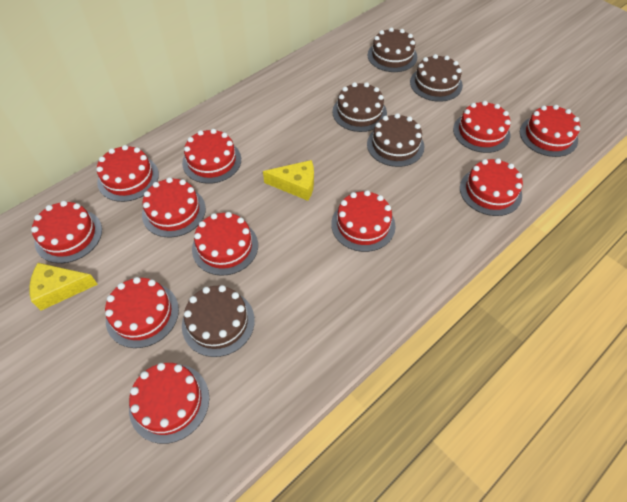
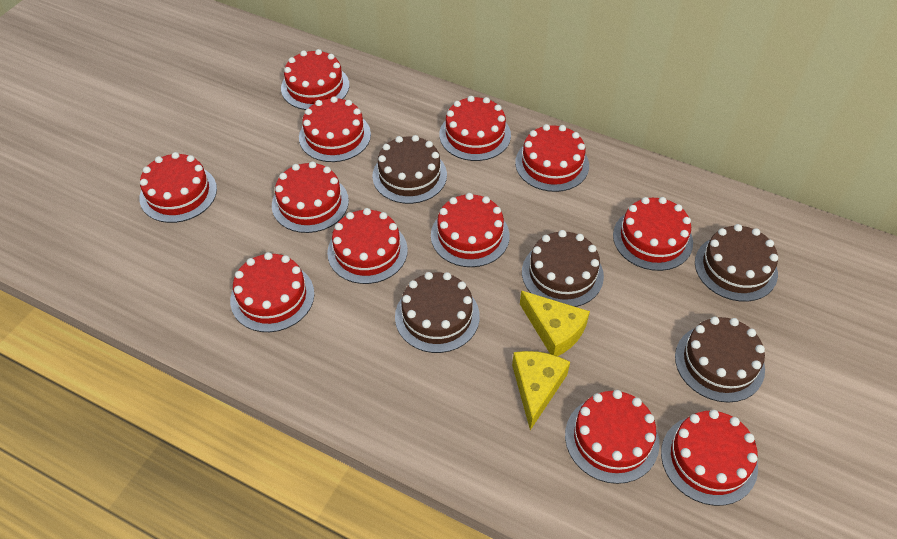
red cake: 11 -> 12

